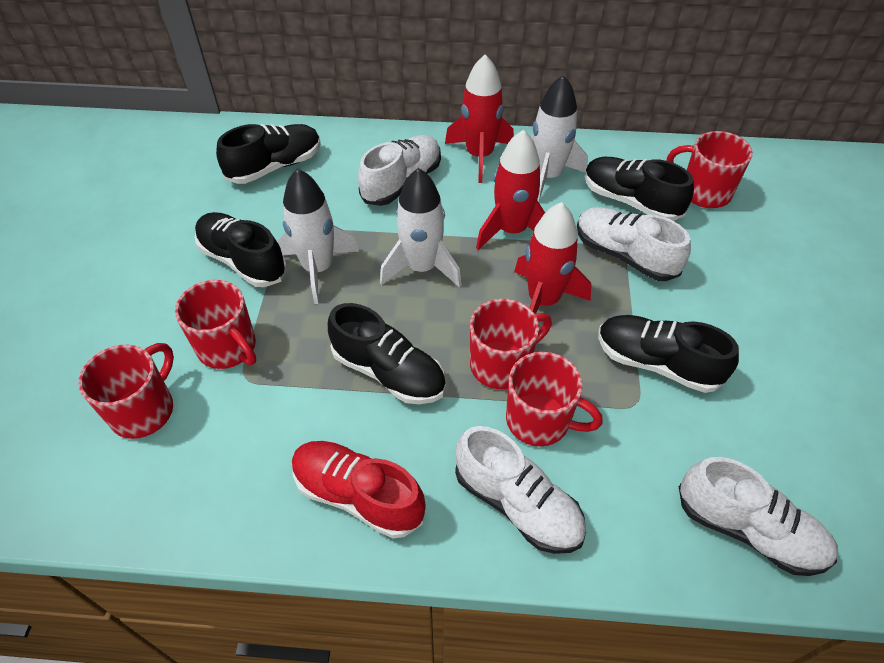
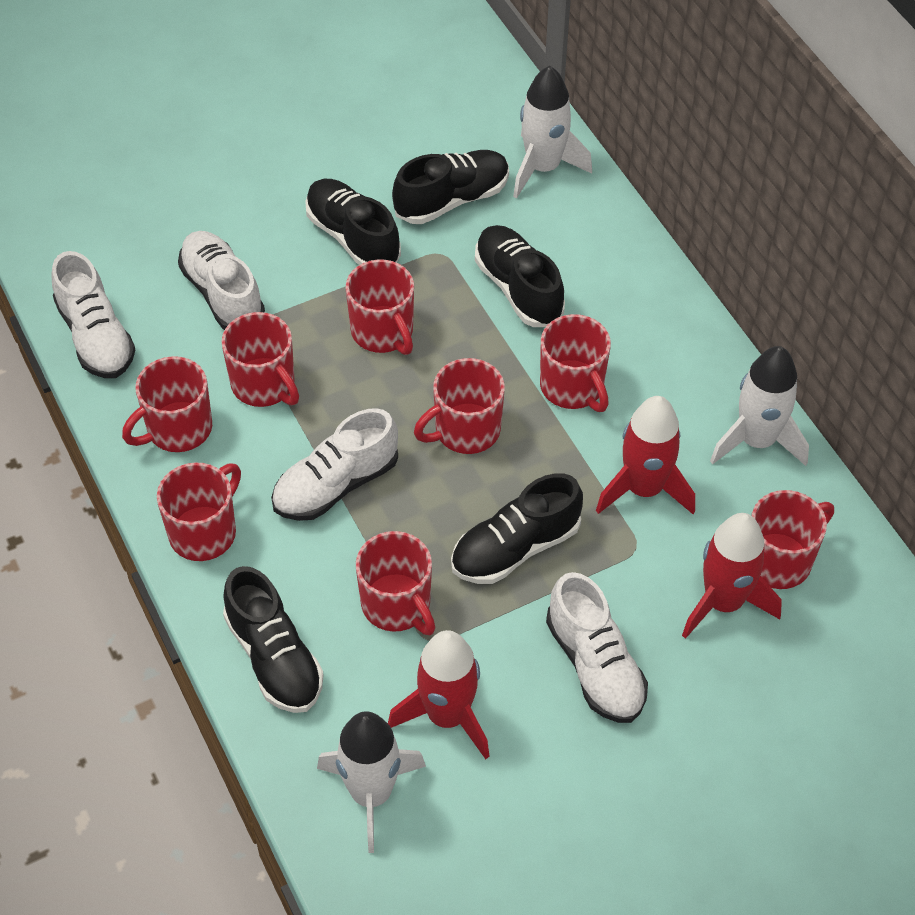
red mug: 5 -> 8
red shoe: 1 -> 0

